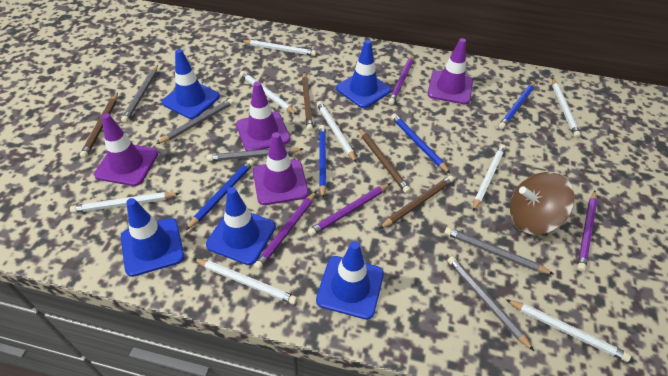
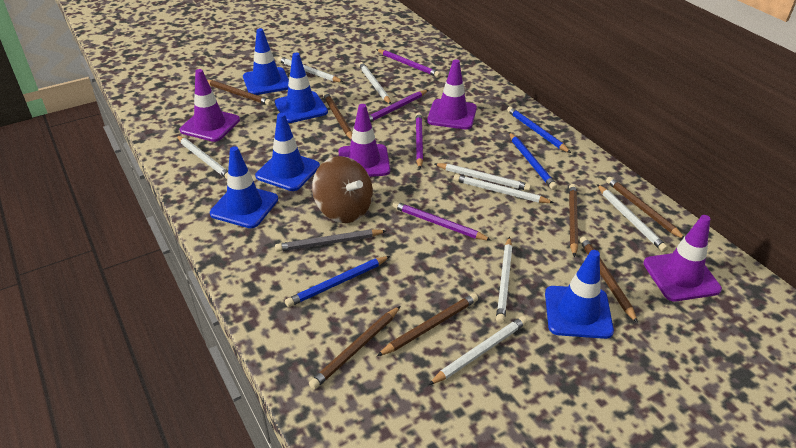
blue pencil: 4 -> 3
brown pencil: 4 -> 7
grey pencil: 5 -> 1

